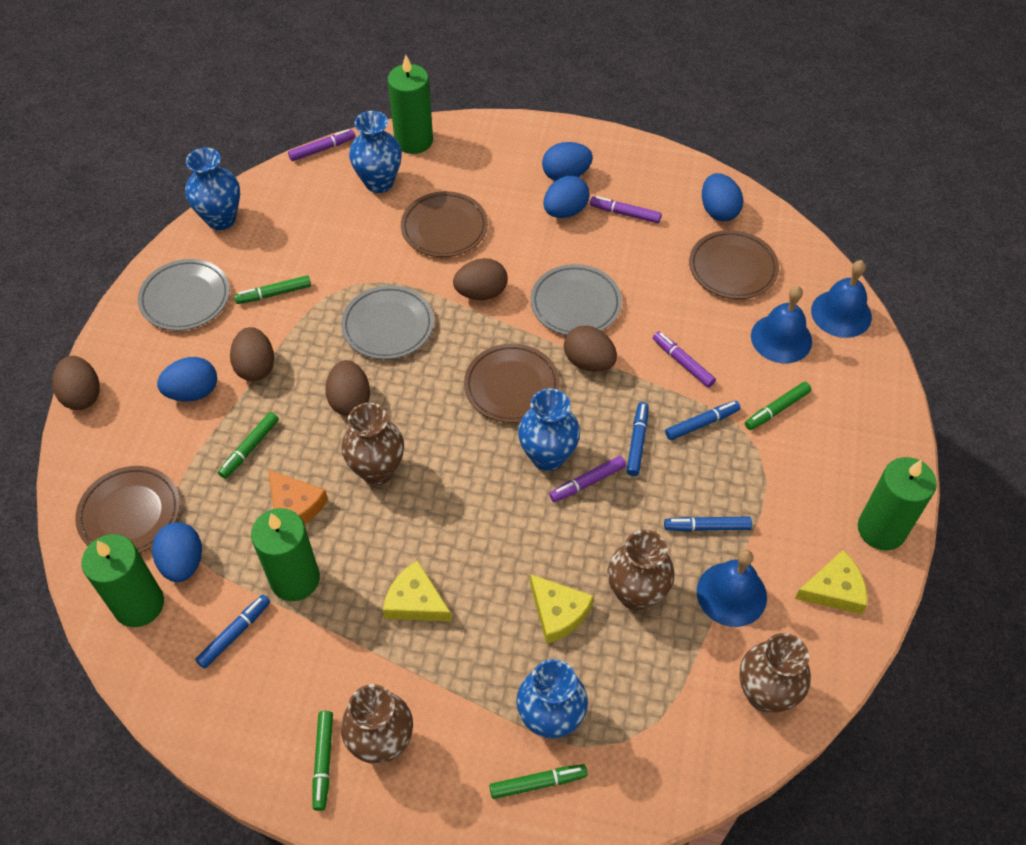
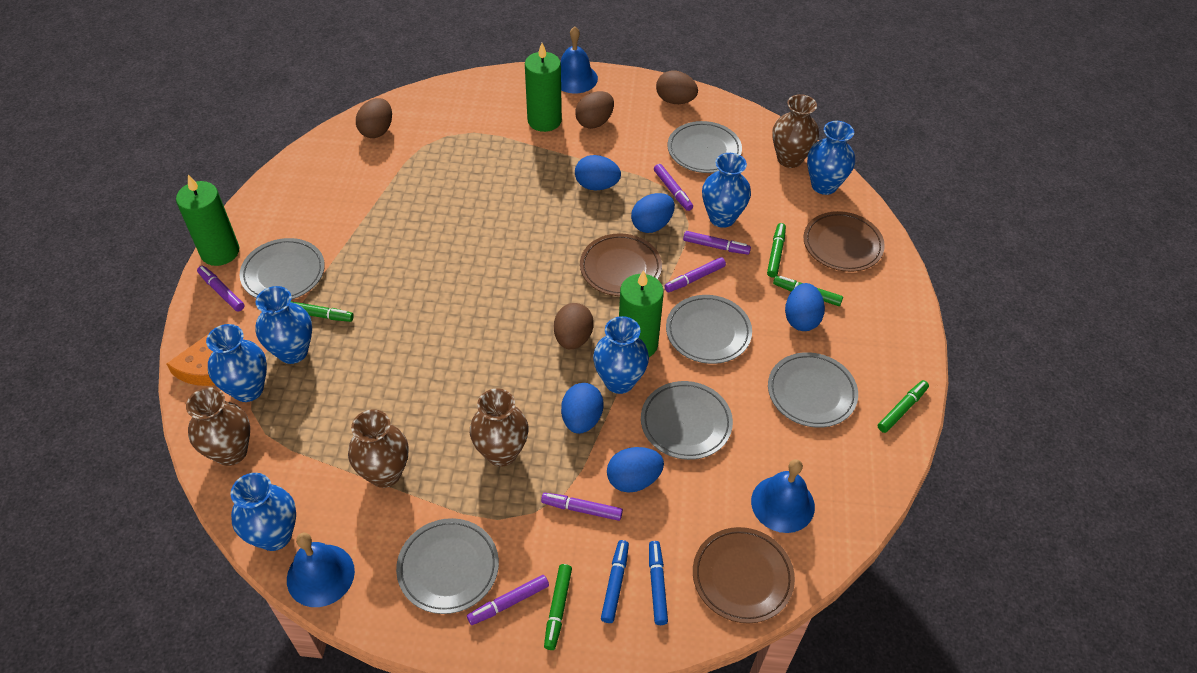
blue marker: 4 -> 2
blue vase: 4 -> 6
brown egg: 5 -> 4
brown plate: 4 -> 3
green candle: 4 -> 3
grey plate: 3 -> 6
purple marker: 4 -> 6
yellow cheese: 3 -> 0

